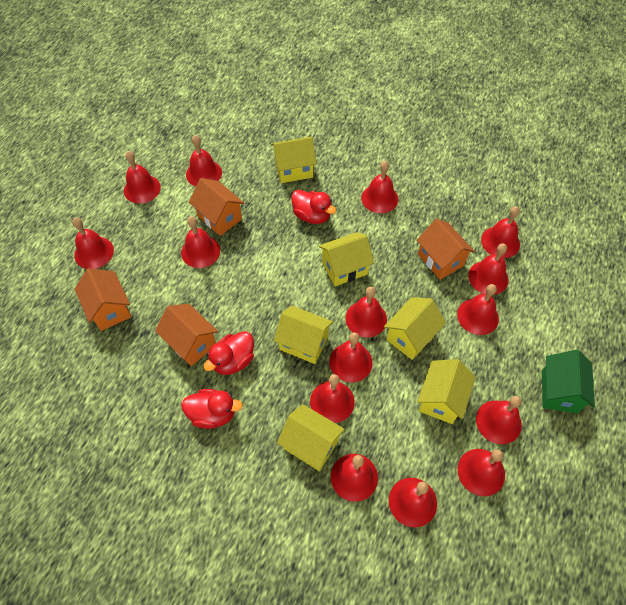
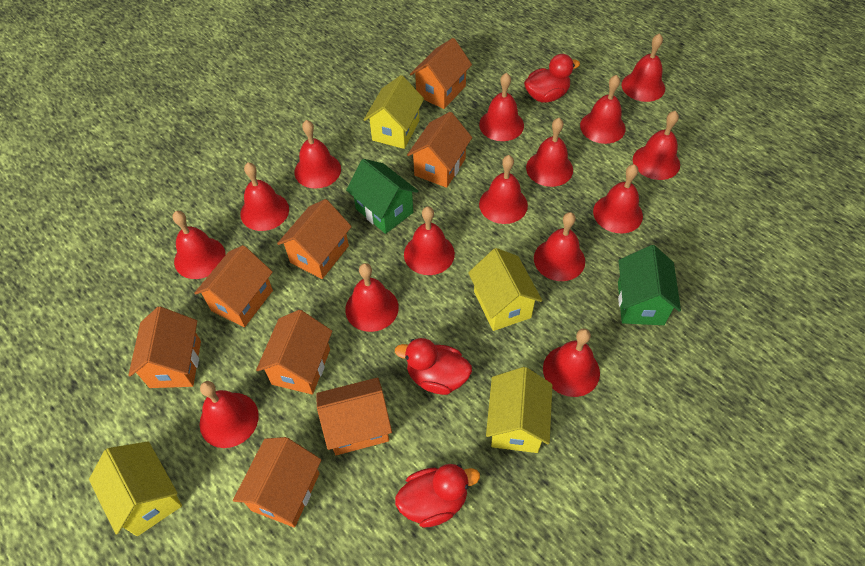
green house: 1 -> 2
orange house: 4 -> 8
yellow house: 6 -> 4

